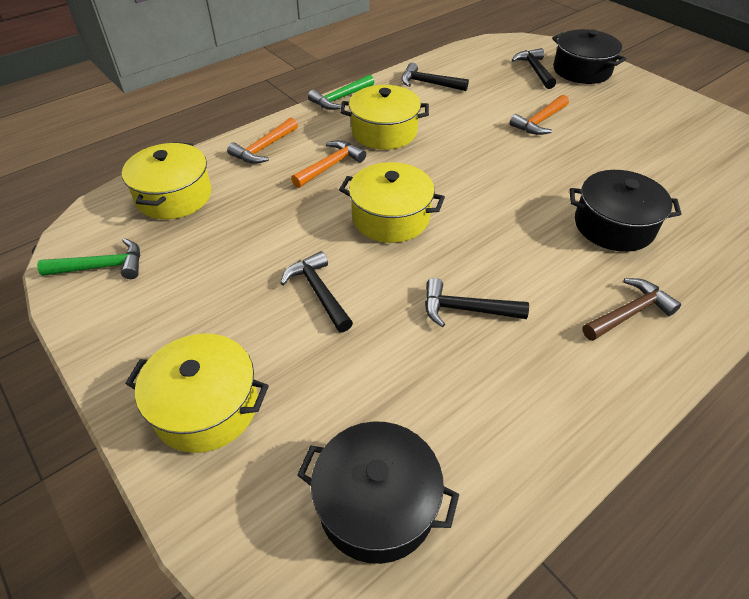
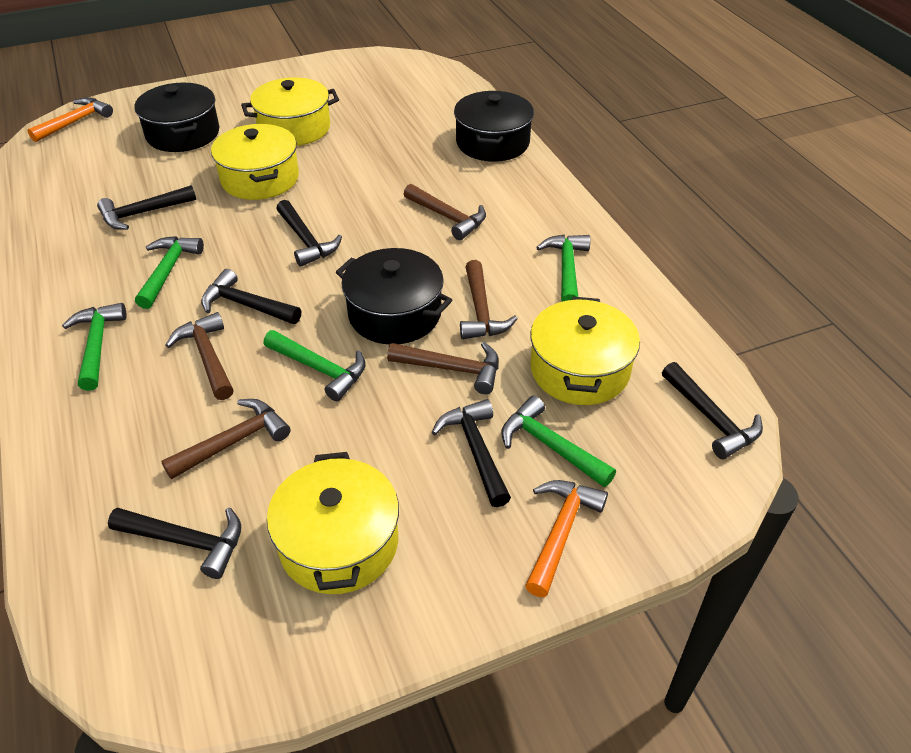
black hammer: 4 -> 6
brown hammer: 1 -> 5
green hammer: 2 -> 5
orange hammer: 3 -> 2

